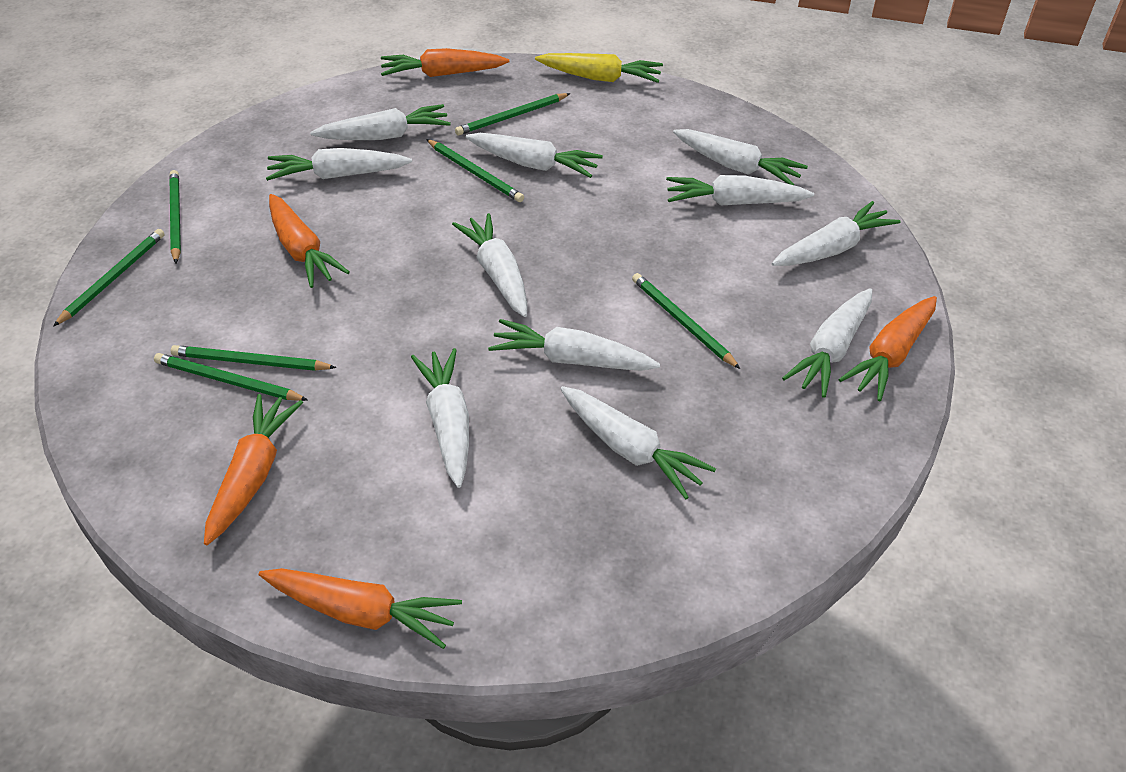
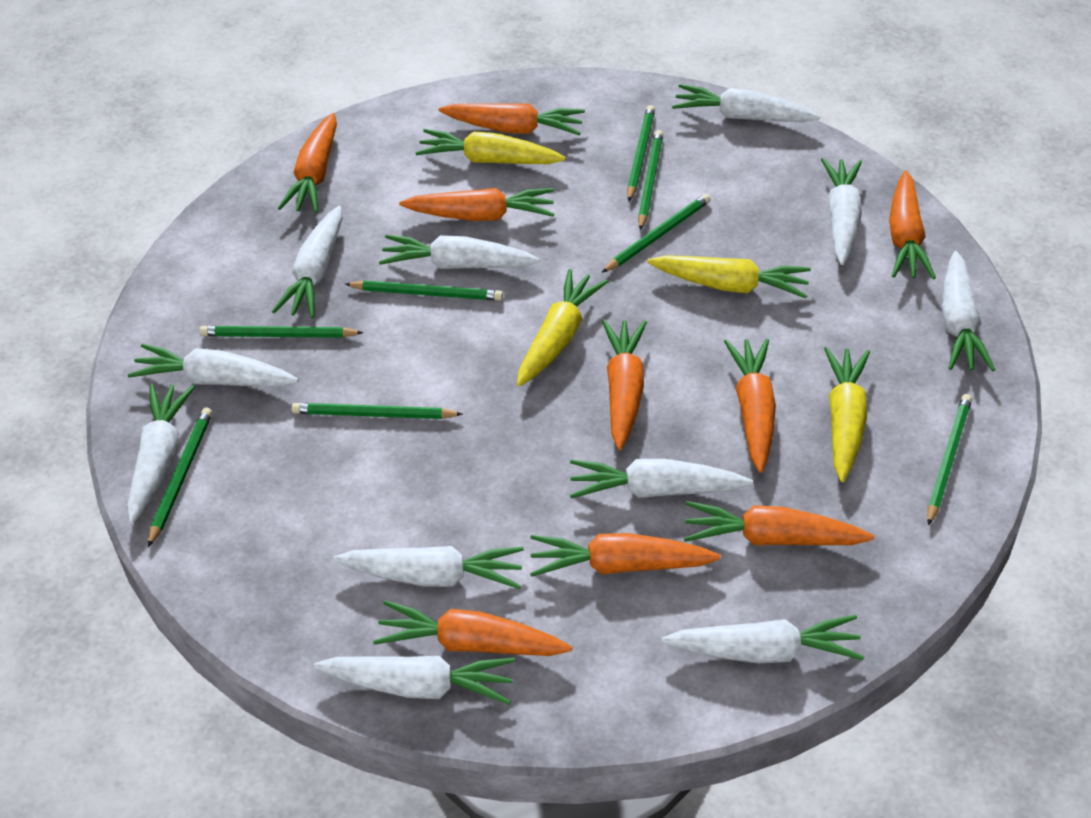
green pencil: 7 -> 8
orange carrot: 5 -> 9
yellow carrot: 1 -> 4

